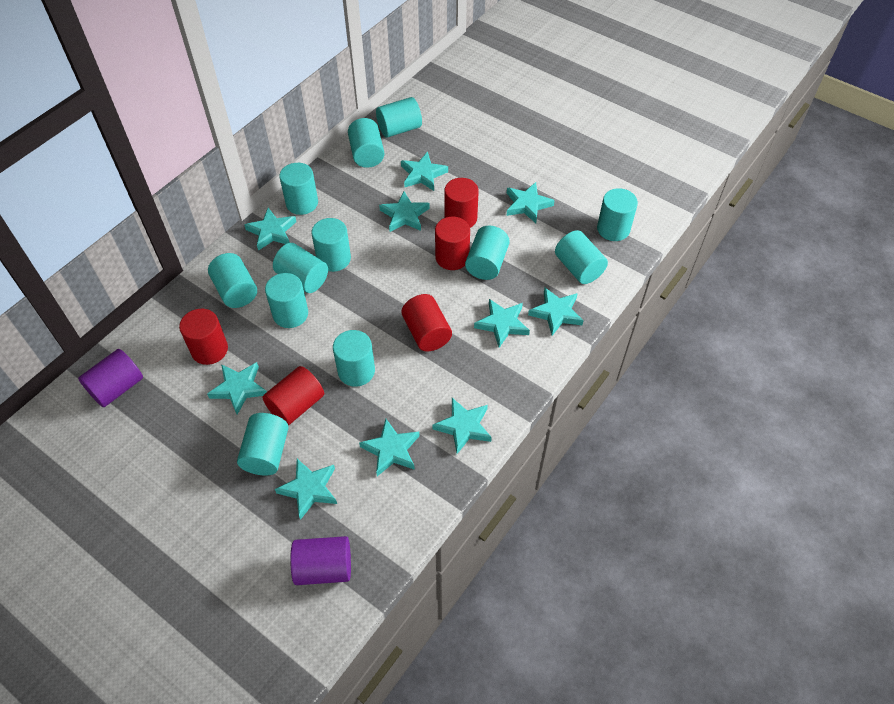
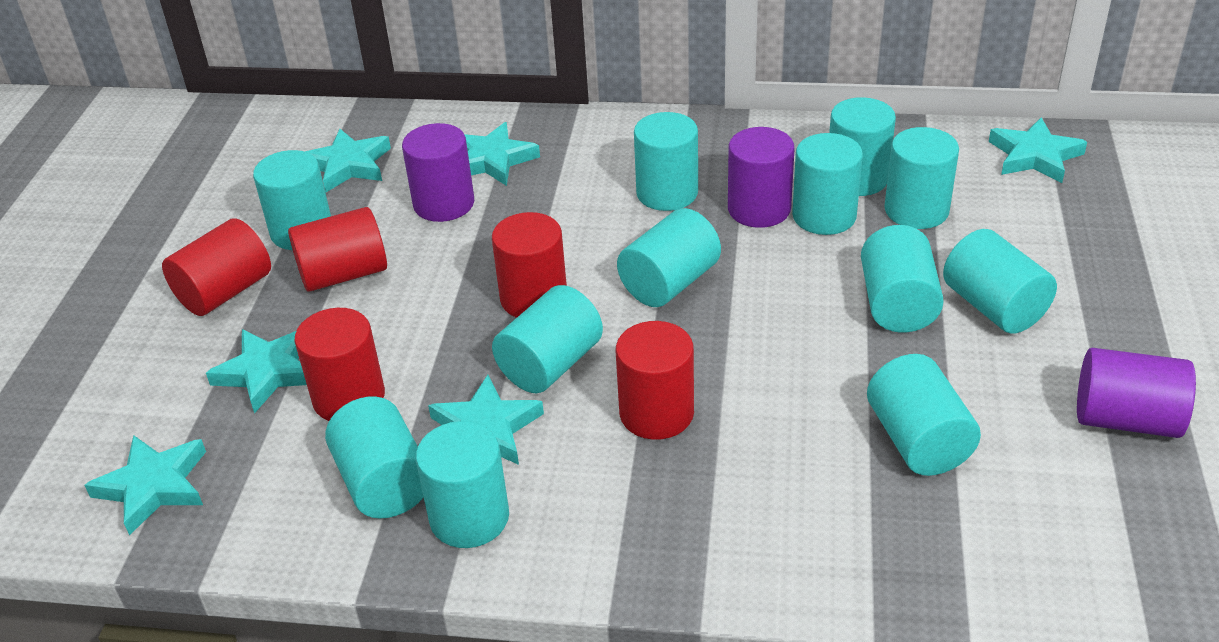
purple cylinder: 2 -> 3
turquoise star: 10 -> 6

